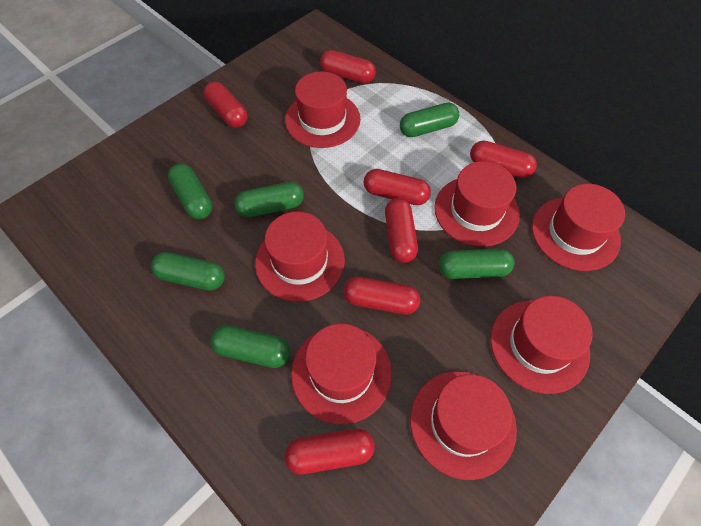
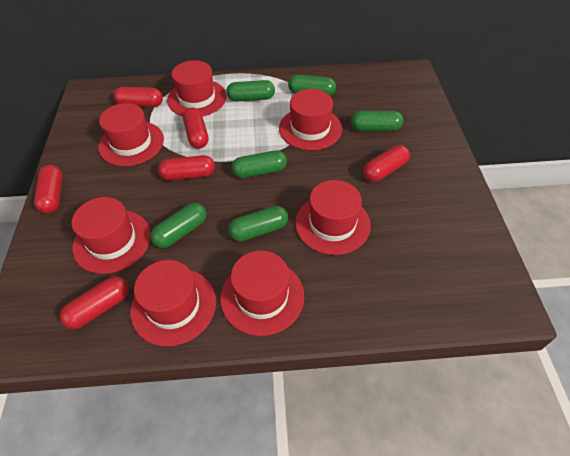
red capsule: 7 -> 6

